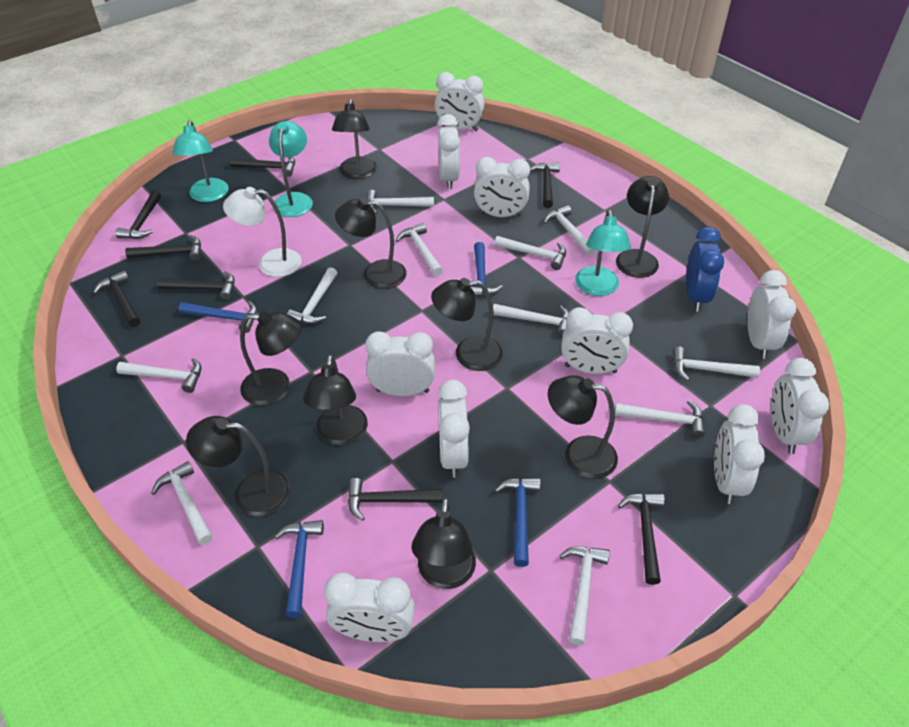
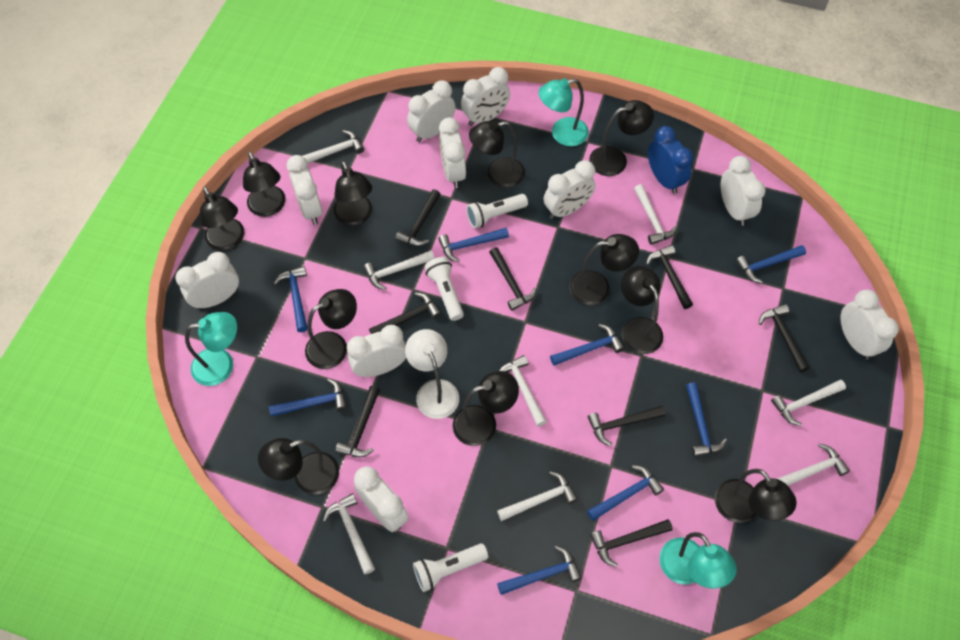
black lamp: 9 -> 11
blue hammer: 4 -> 8
white flashlight: 0 -> 3
white hammer: 11 -> 8

